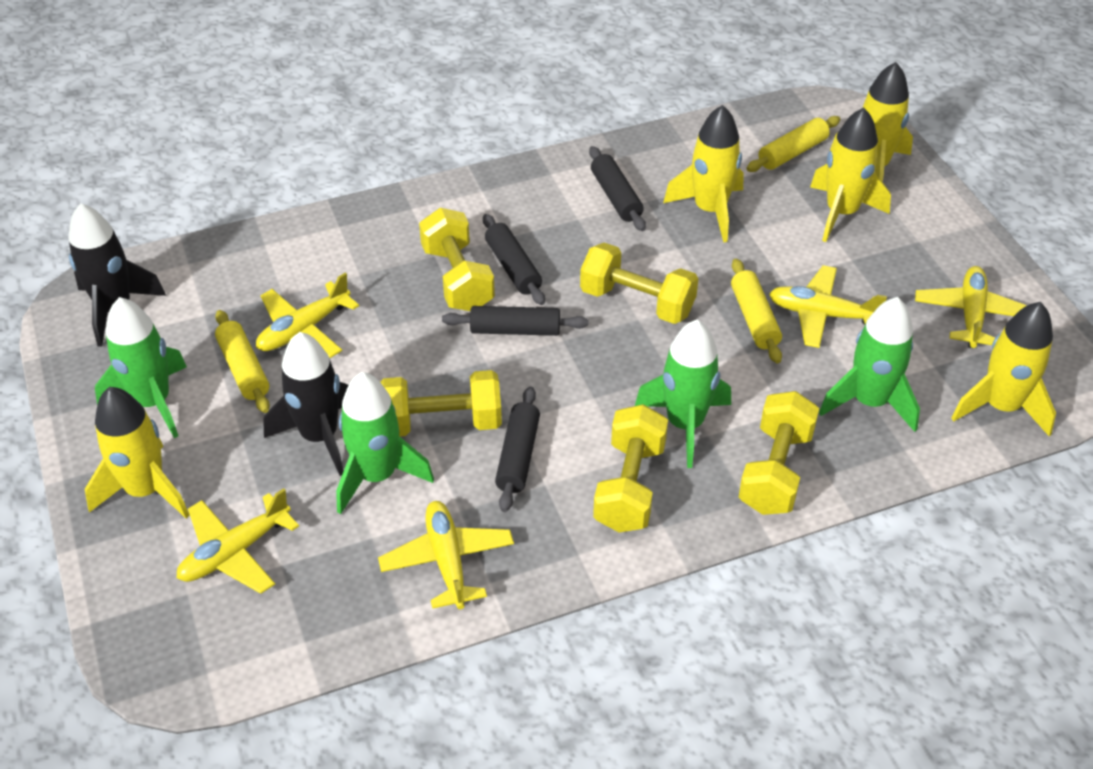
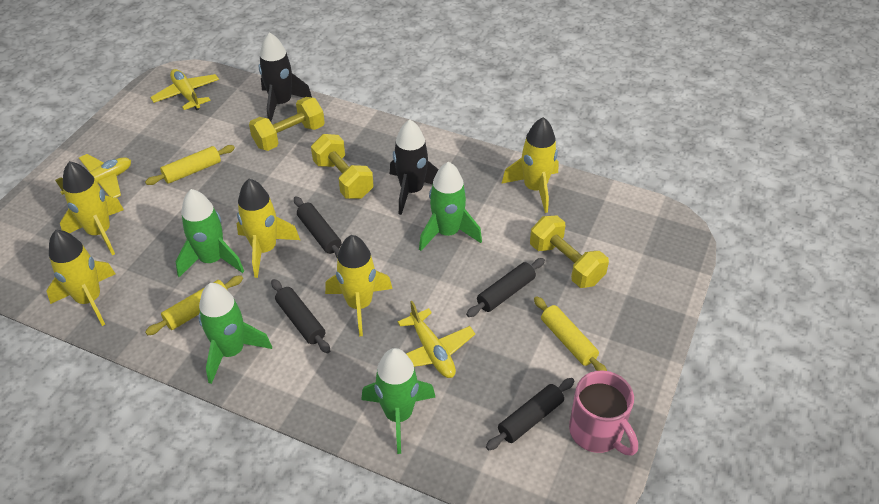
pink mug: 0 -> 1
yellow dumbbell: 5 -> 3
yellow plane: 5 -> 3

